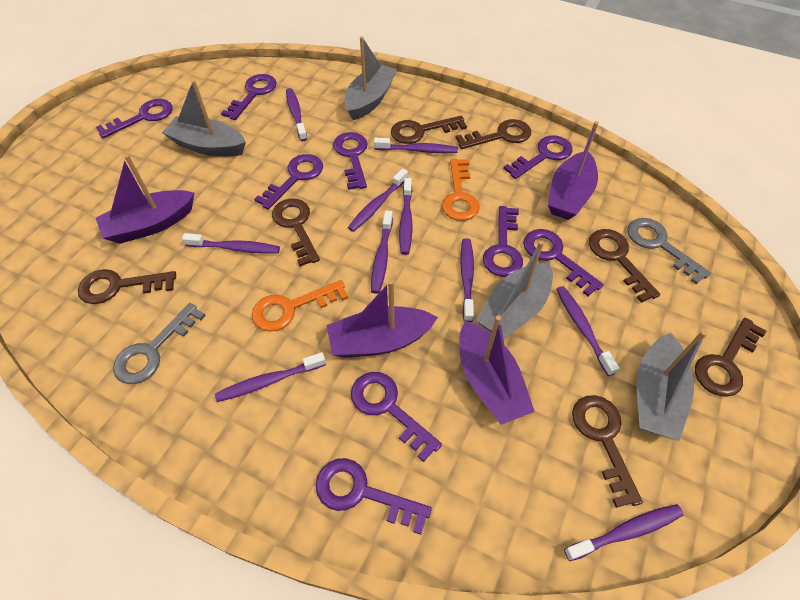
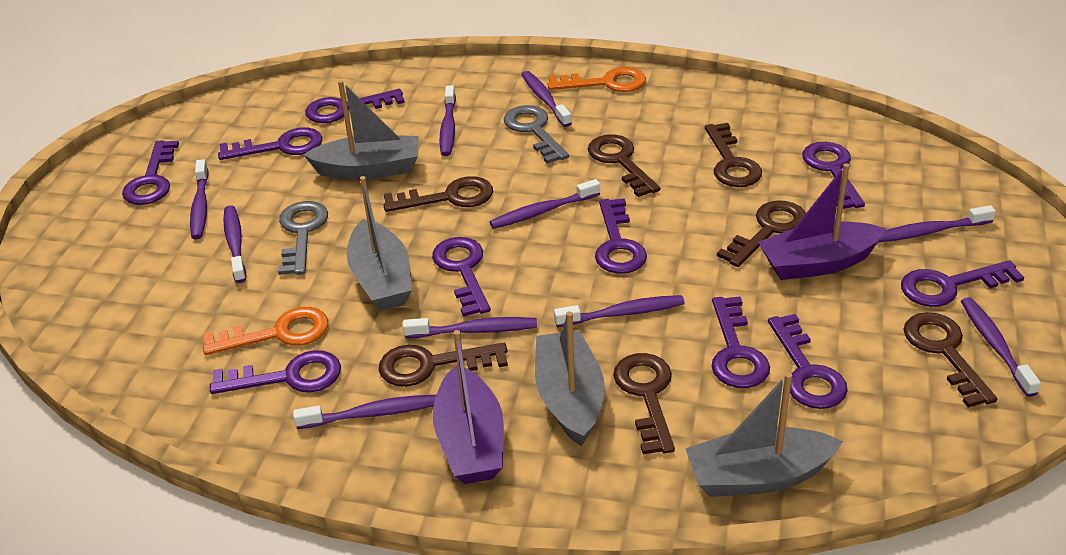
purple boat: 4 -> 2
purple key: 9 -> 10

